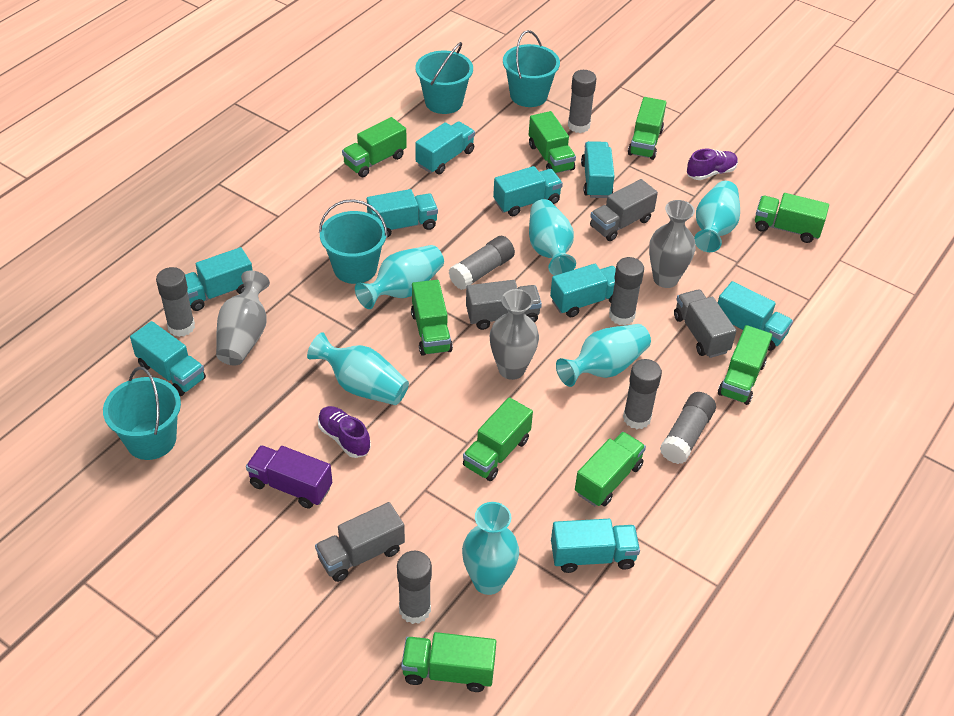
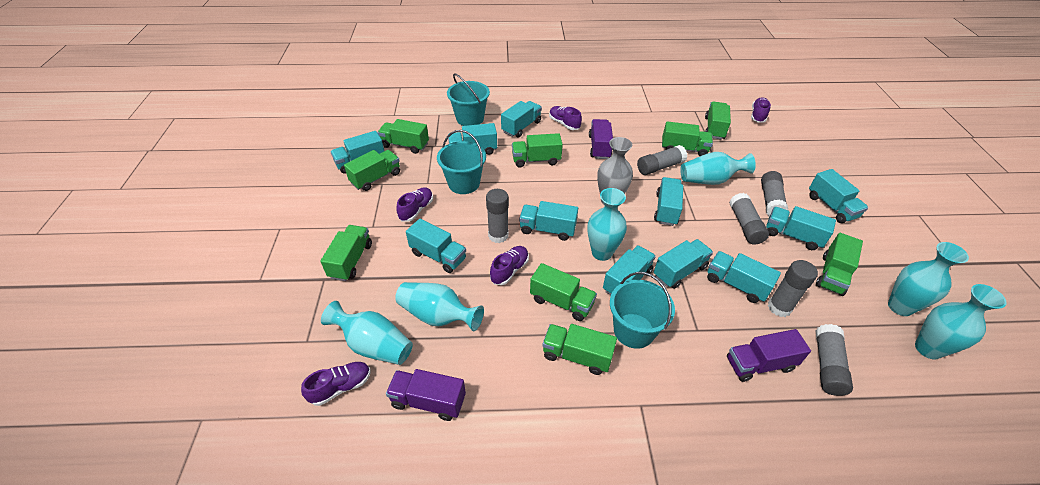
grey glue stick: 7 -> 6
grey truck: 4 -> 0
grey vase: 3 -> 1
purple shoe: 2 -> 5
purple truck: 1 -> 3
turquoise bucket: 4 -> 3
turquoise truck: 9 -> 11

